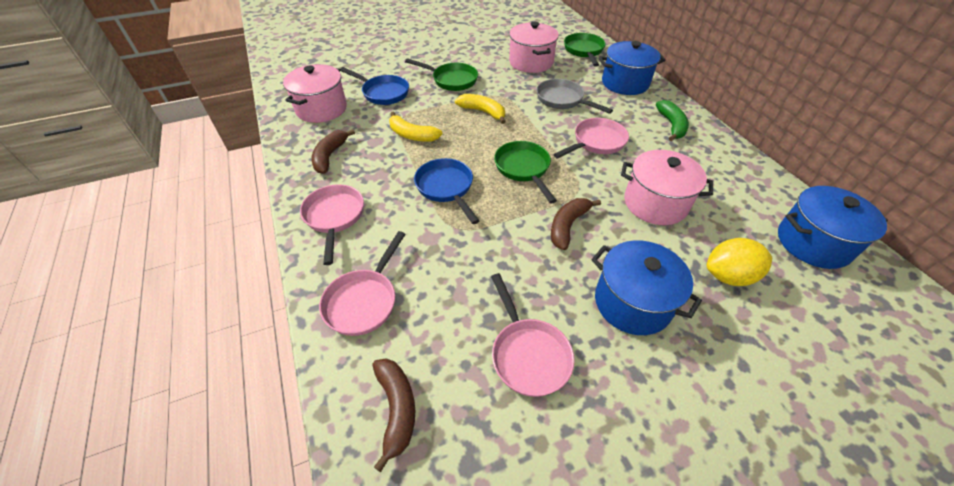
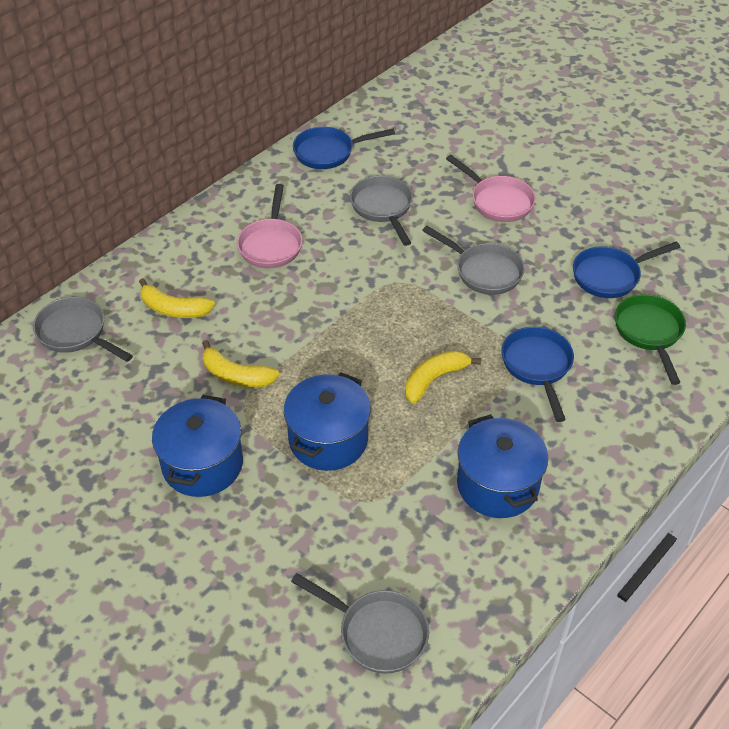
blue pan: 2 -> 3
brown banana: 3 -> 0
green banana: 1 -> 0
green pan: 3 -> 1
grey pan: 1 -> 4
pink pan: 4 -> 2
pink pot: 3 -> 0
yellow banana: 2 -> 3
yellow lemon: 1 -> 0

